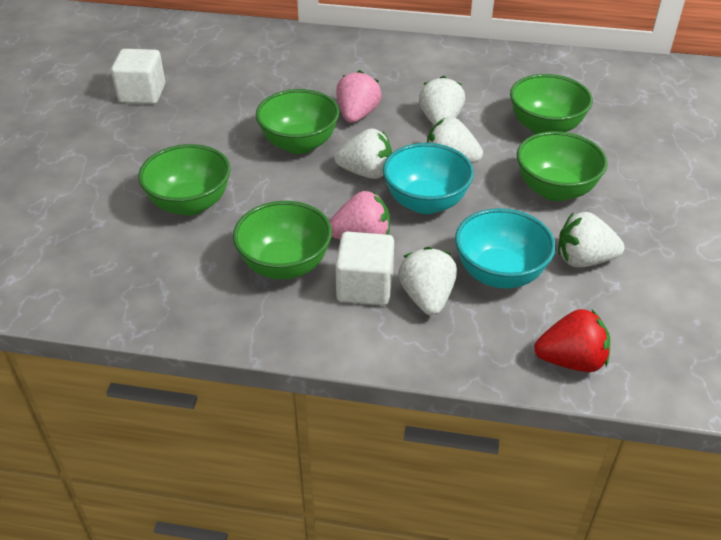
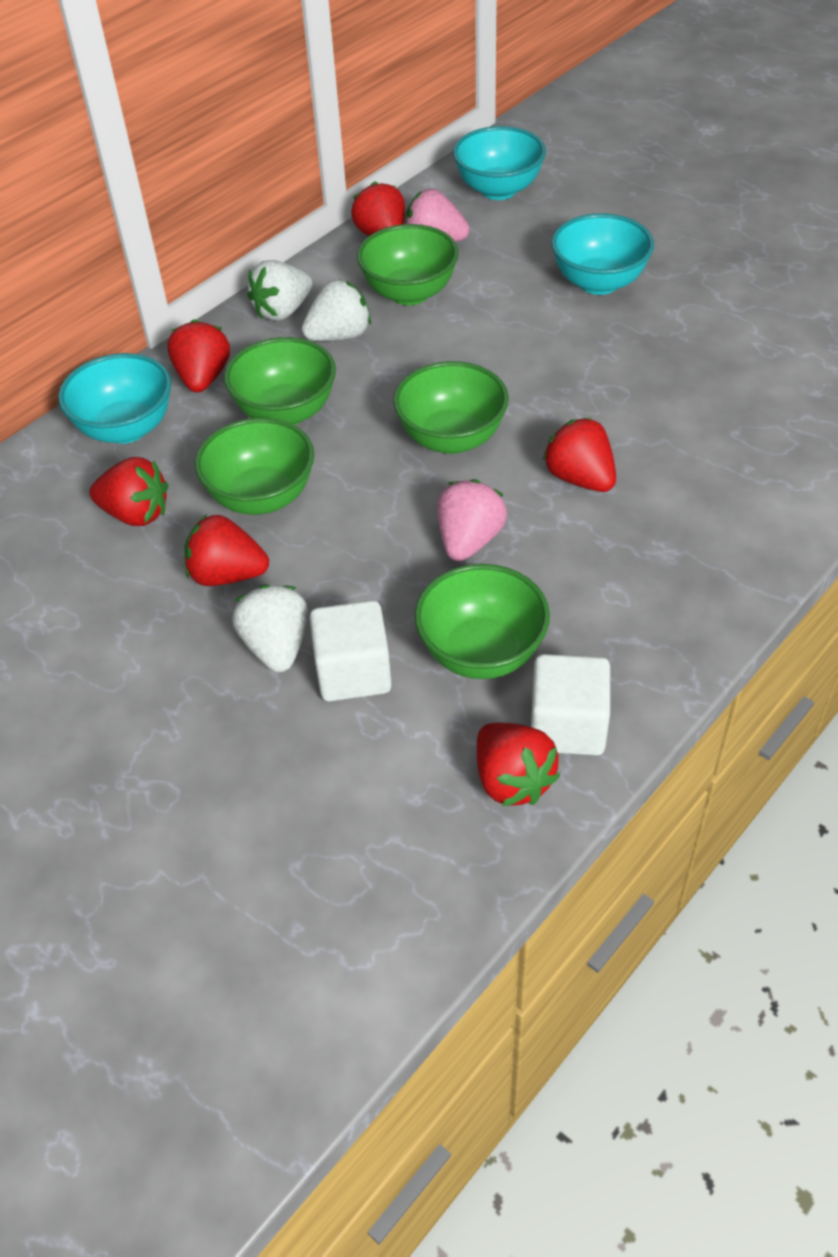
red strawberry: 1 -> 6
turquoise bowl: 2 -> 3
white strawberry: 5 -> 3

